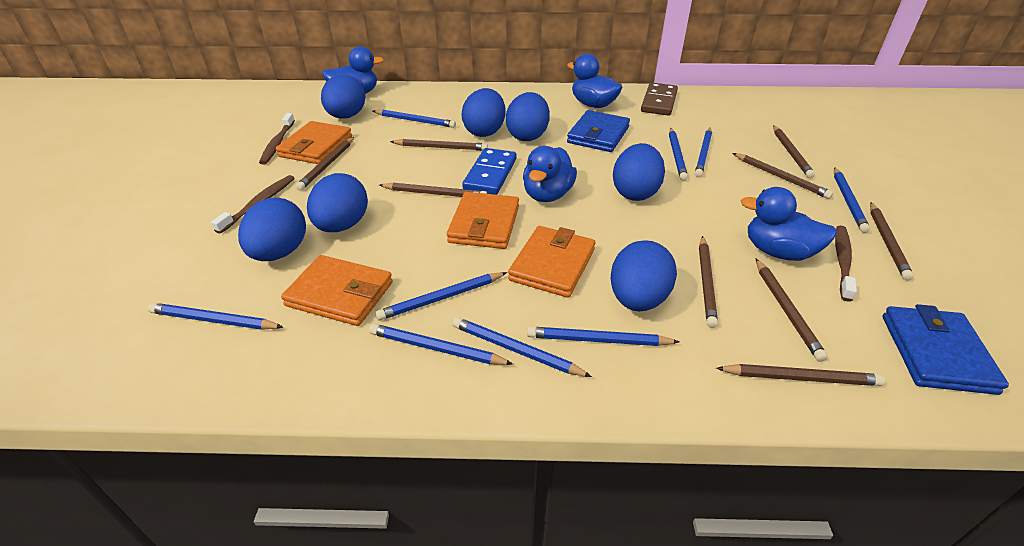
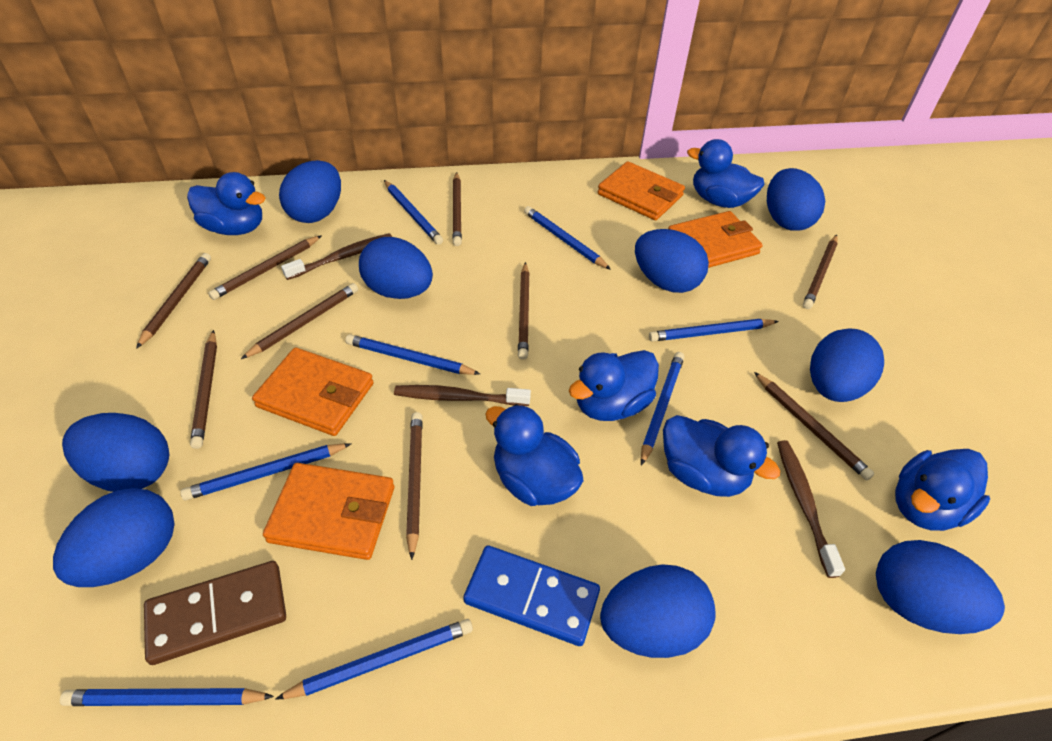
blue duck: 4 -> 6
blue egg: 7 -> 9
blue pencil: 9 -> 8
blue wallet: 2 -> 0

